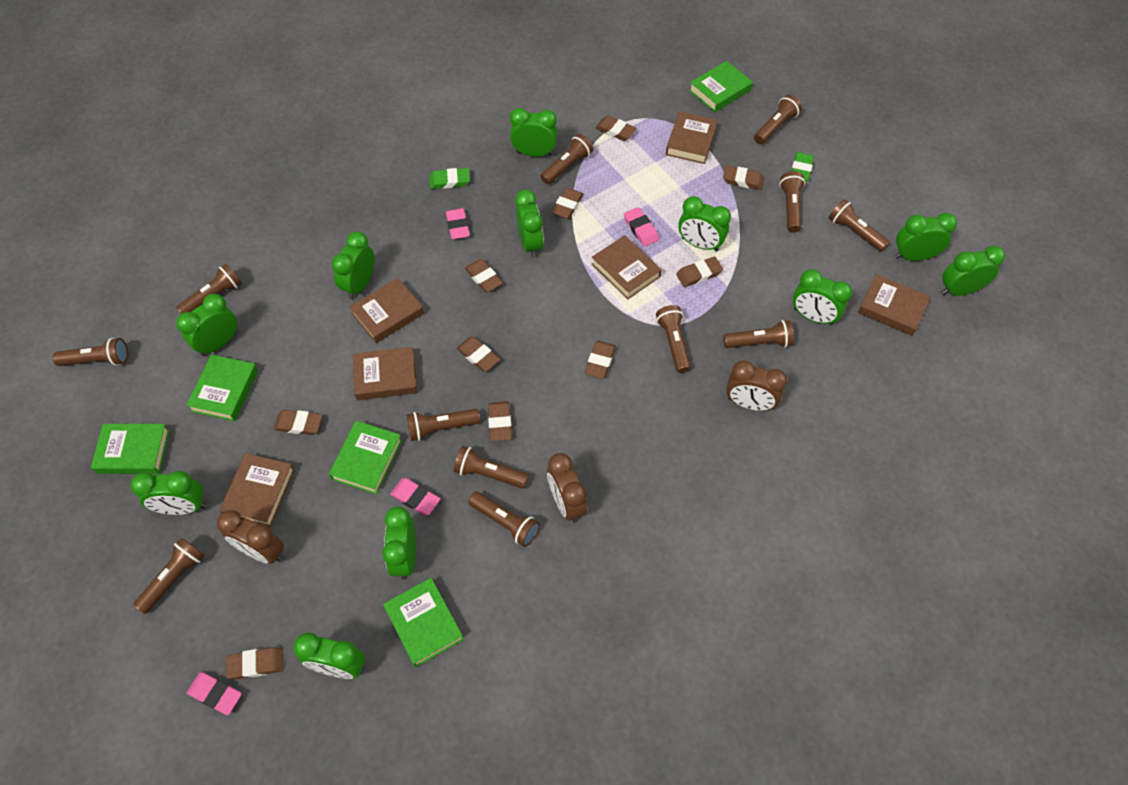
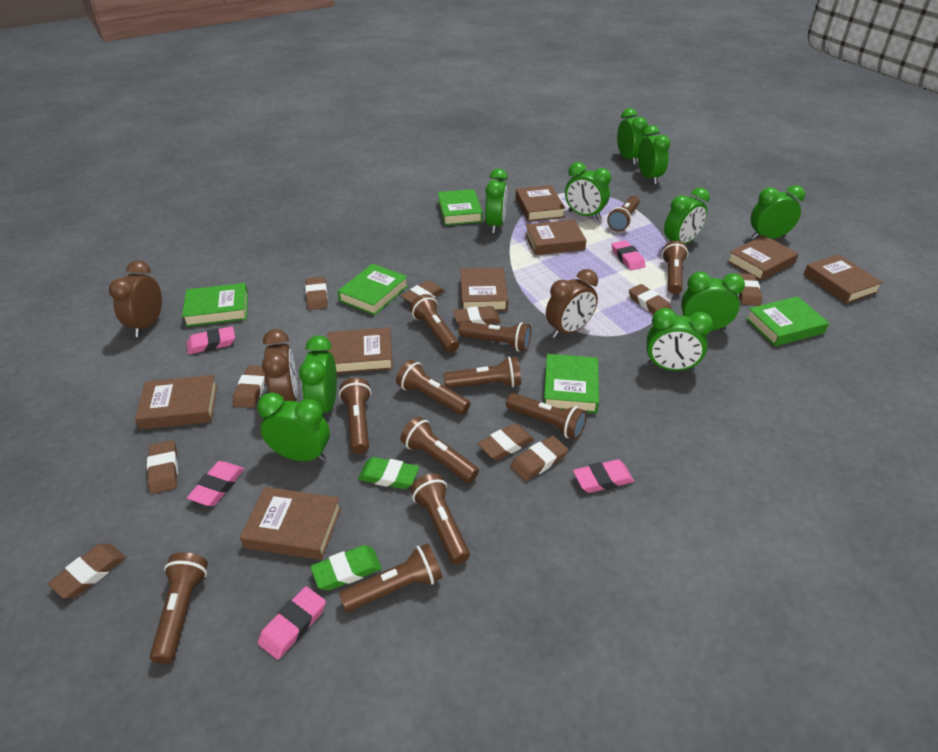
brown book: 6 -> 8
green clock: 11 -> 10
pink eraser: 4 -> 5

